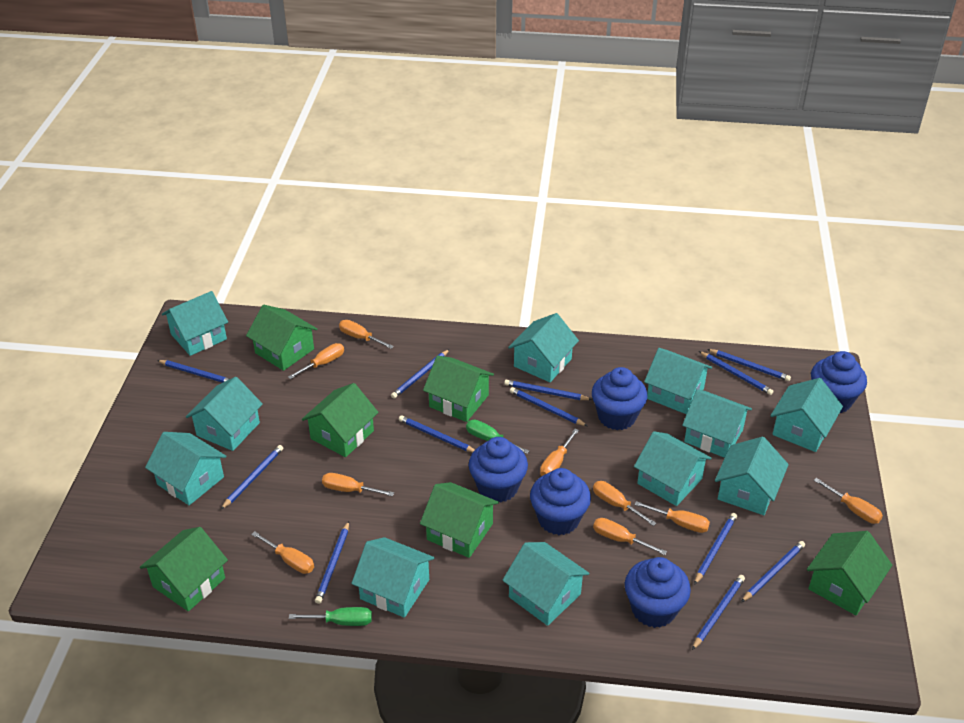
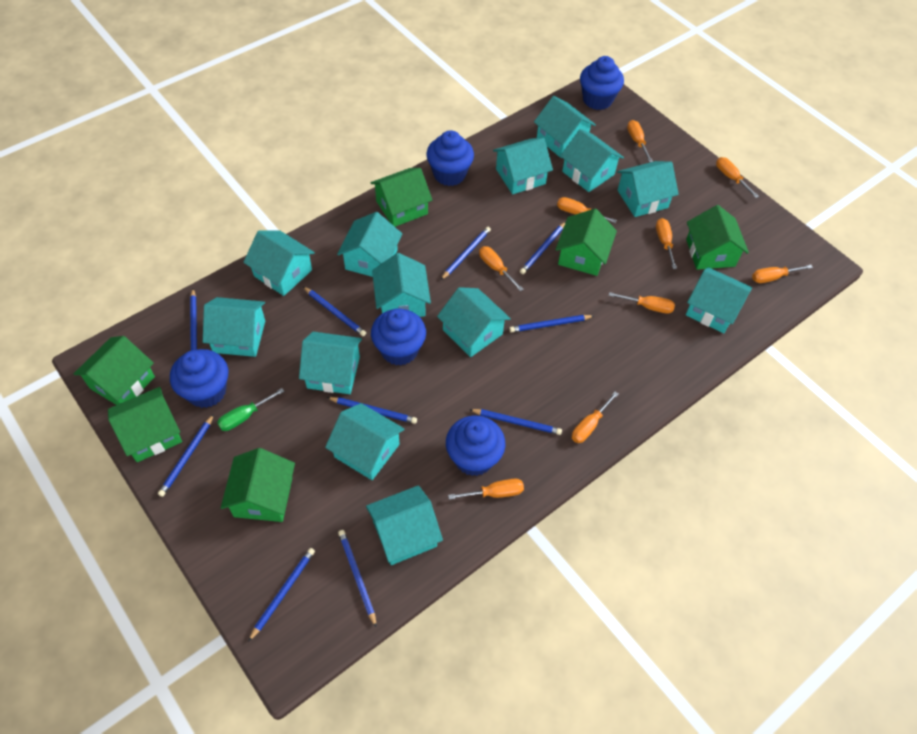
blue pencil: 12 -> 10
green screwdriver: 2 -> 1
turquoise house: 11 -> 13

